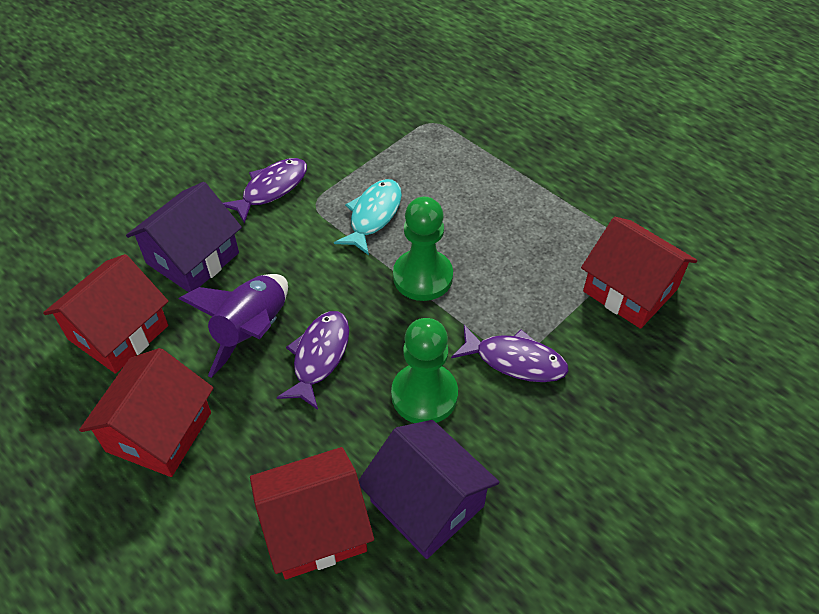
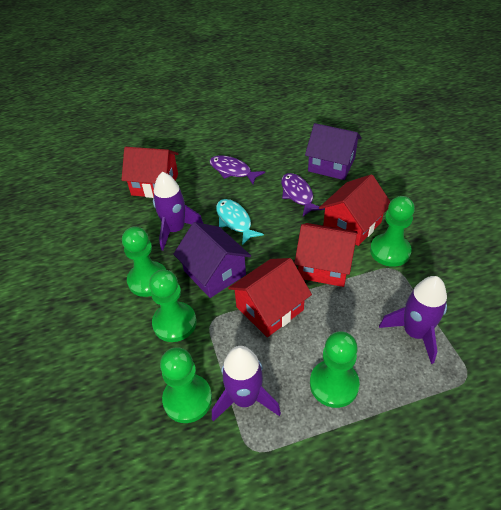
green pawn: 2 -> 5
purple fish: 3 -> 2
purple rocket: 1 -> 3

